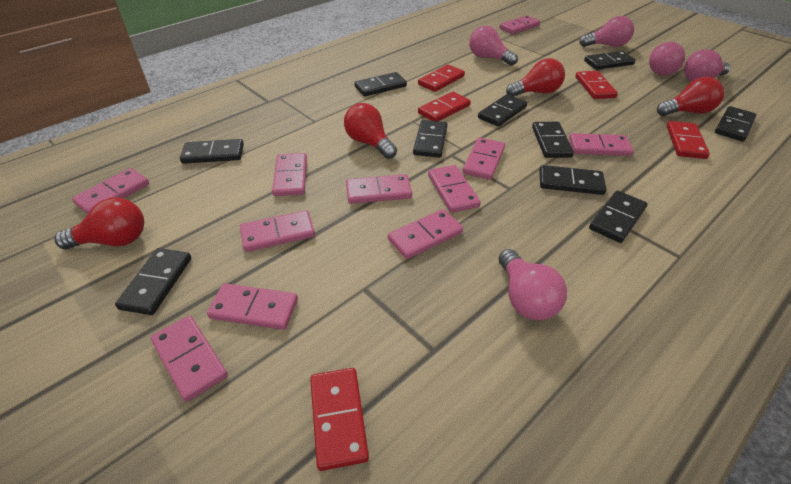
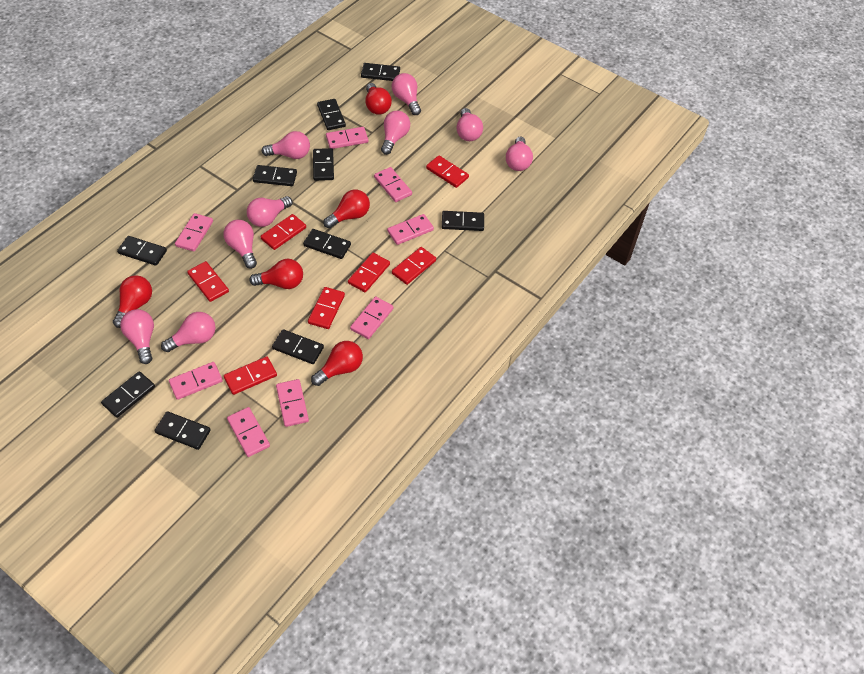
pink domino: 11 -> 8
pink light bulb: 5 -> 9
red domino: 5 -> 7
red light bulb: 4 -> 5

